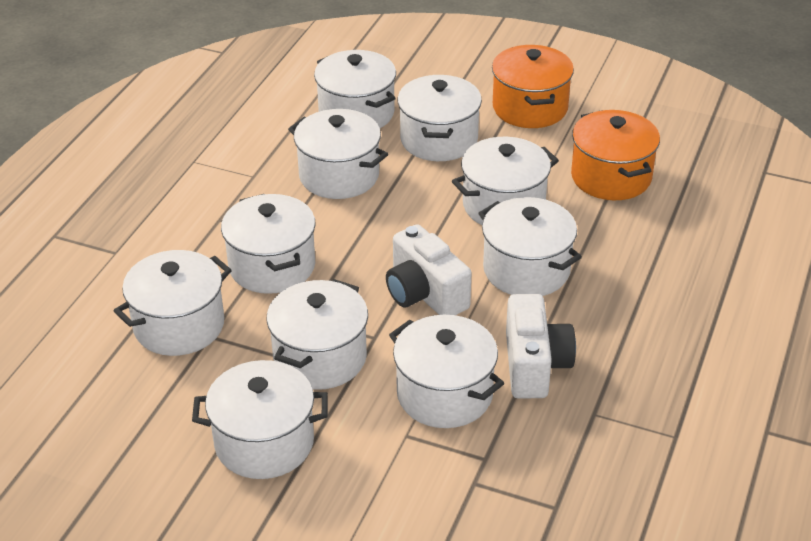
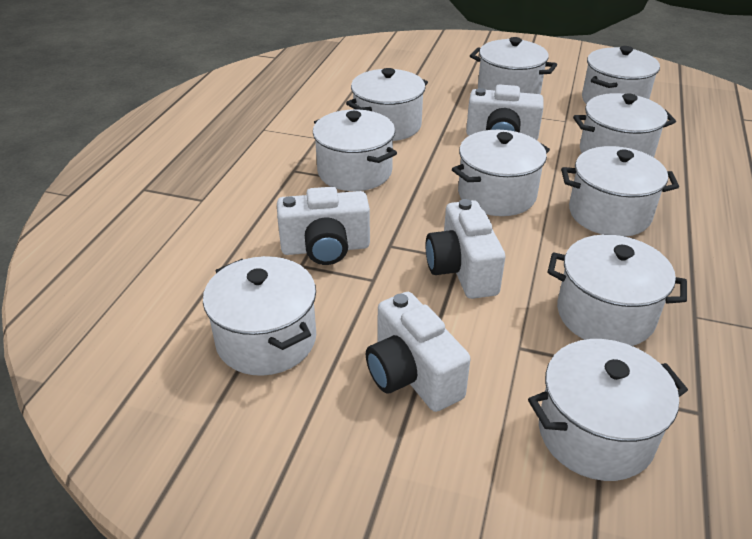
orange pot: 2 -> 0
white camera: 2 -> 4

